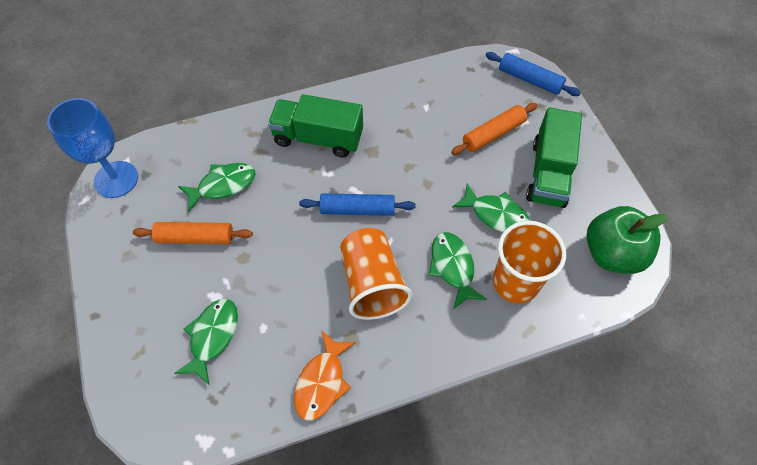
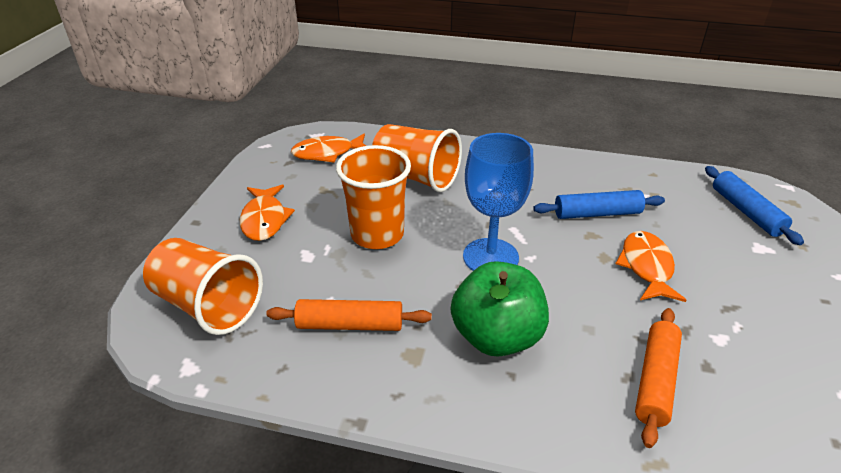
green fish: 4 -> 0
green truck: 2 -> 0
orange cup: 2 -> 3
orange fish: 1 -> 3

